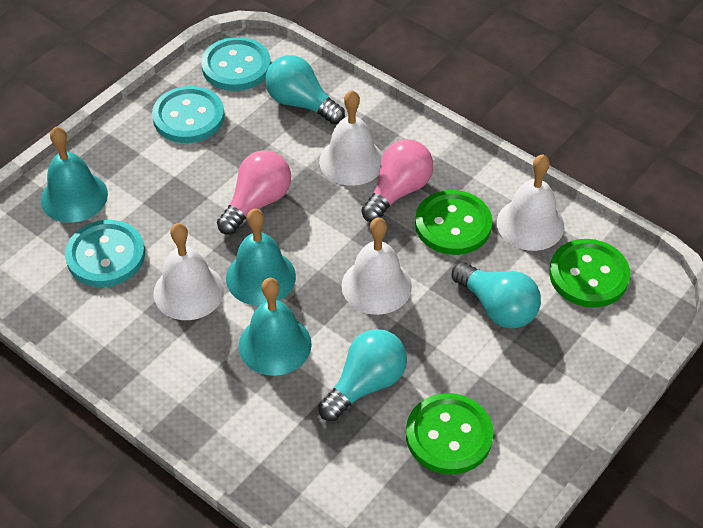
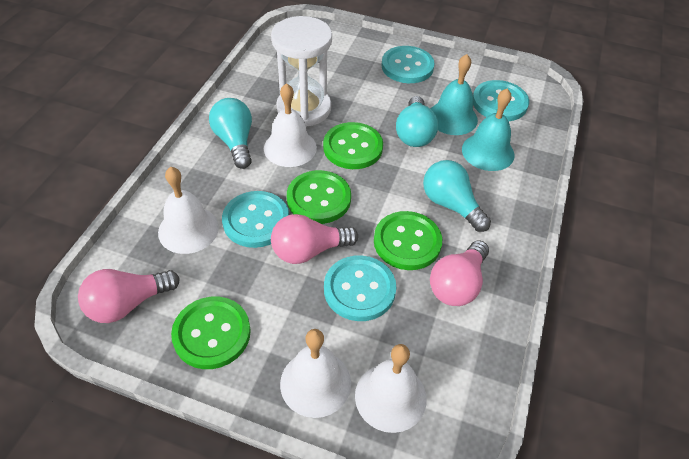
green button: 3 -> 4
pink light bulb: 2 -> 3
turquoise bell: 3 -> 2
turquoise button: 3 -> 4
white hourglass: 0 -> 1

